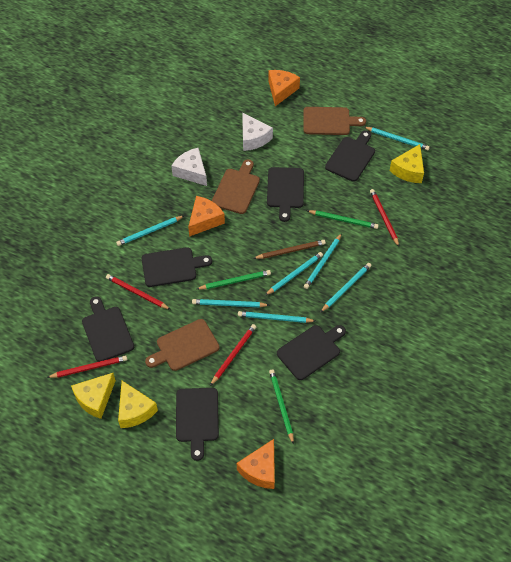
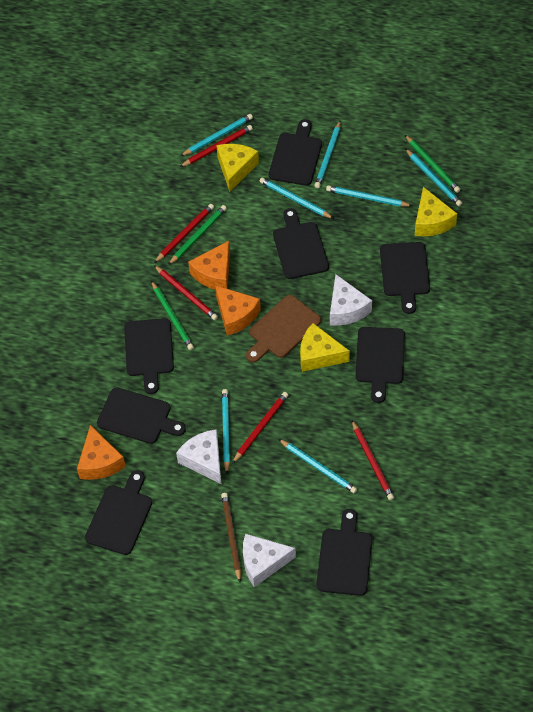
black cutting board: 6 -> 8
brown cutting board: 3 -> 1
red pencil: 4 -> 5
white cheese: 2 -> 3

